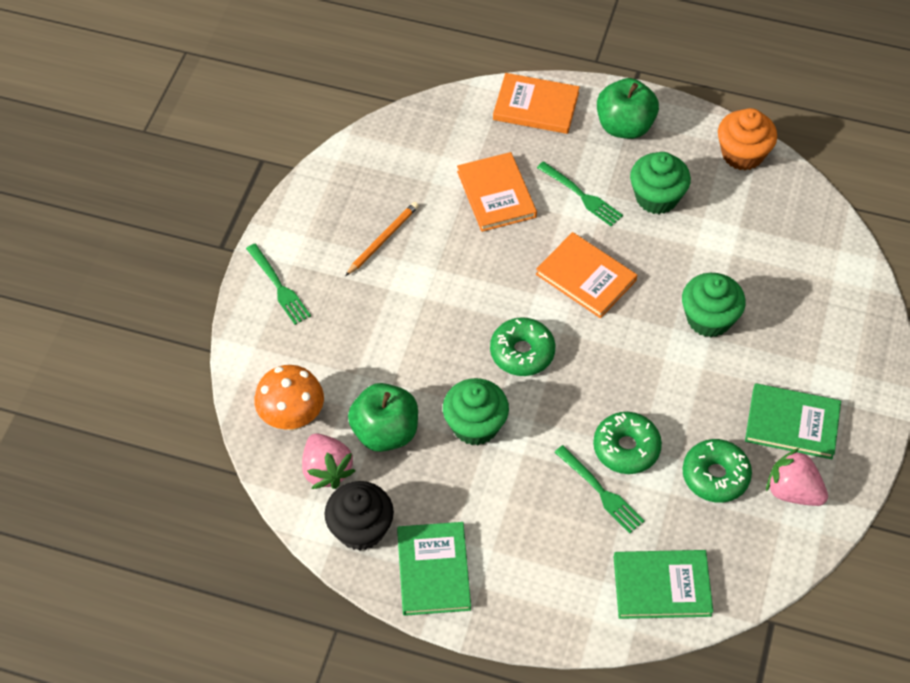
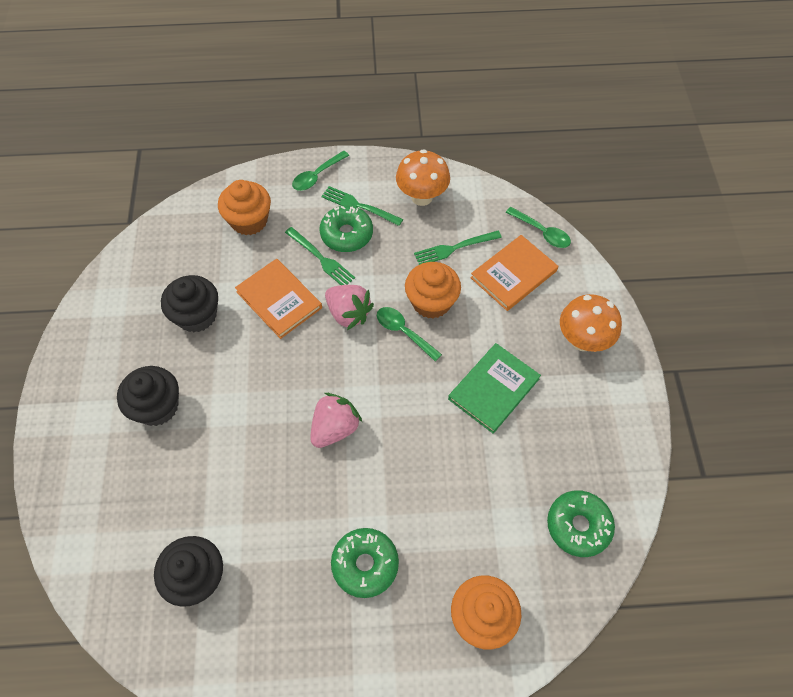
black cupcake: 1 -> 3
green apple: 2 -> 0
green book: 3 -> 1
green cupcake: 3 -> 0
green spoon: 0 -> 3
orange book: 3 -> 2
orange cupcake: 1 -> 3
orange mushroom: 1 -> 2
orange pencil: 1 -> 0

